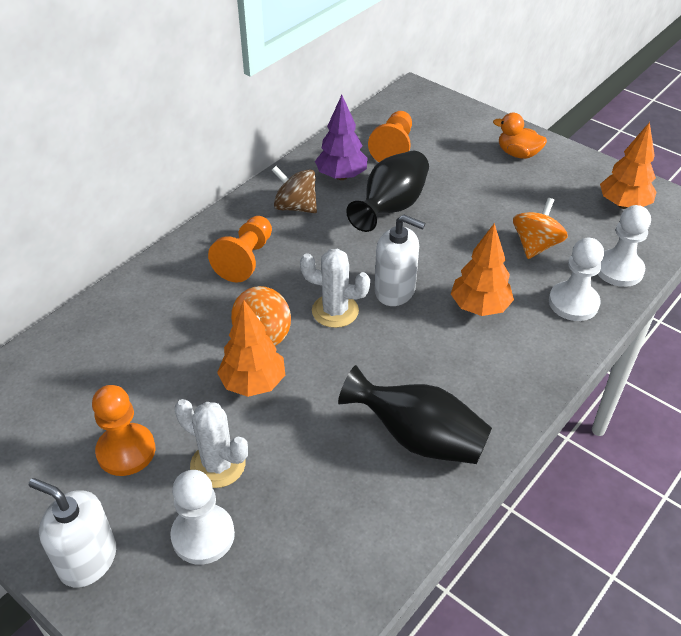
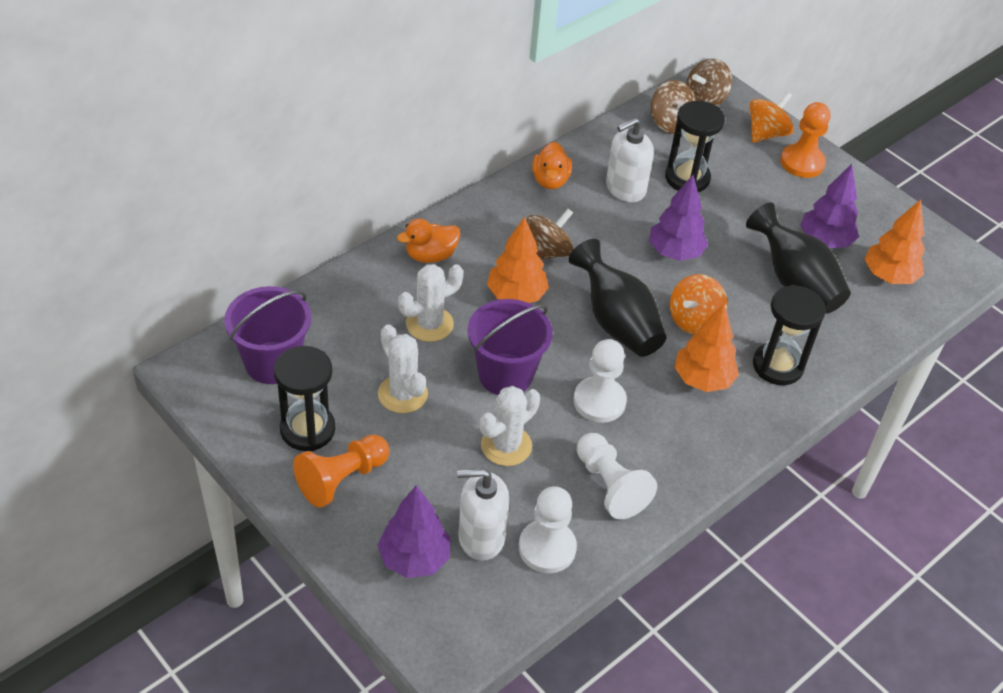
black hourglass: 0 -> 3
brown spinning top: 1 -> 3
orange duck: 1 -> 2
orange pawn: 3 -> 2
purple bucket: 0 -> 2
purple tree: 1 -> 3
white cactus: 2 -> 3

